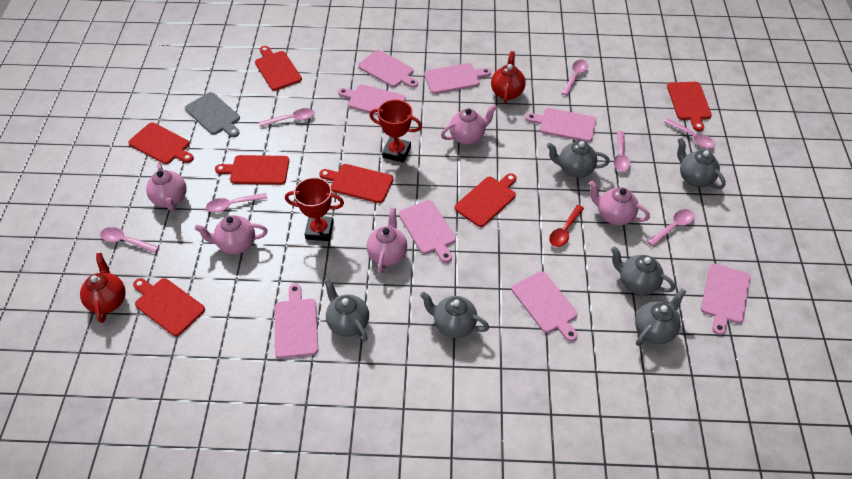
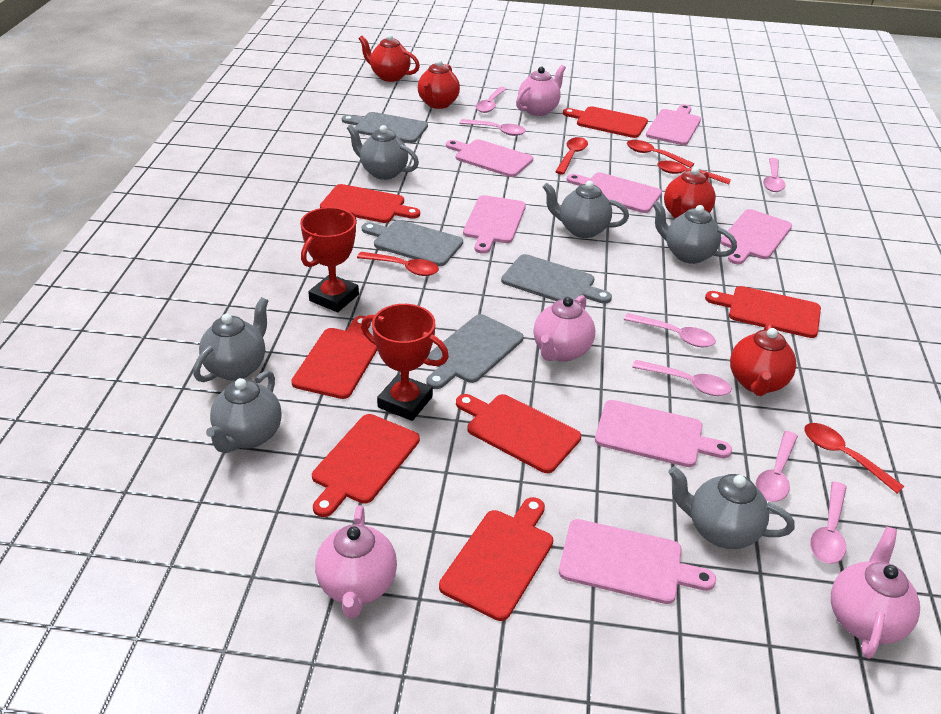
grey cutting board: 1 -> 4
pink cutting board: 8 -> 7
pink teapot: 5 -> 4
red spoon: 1 -> 5
red teapot: 2 -> 4

